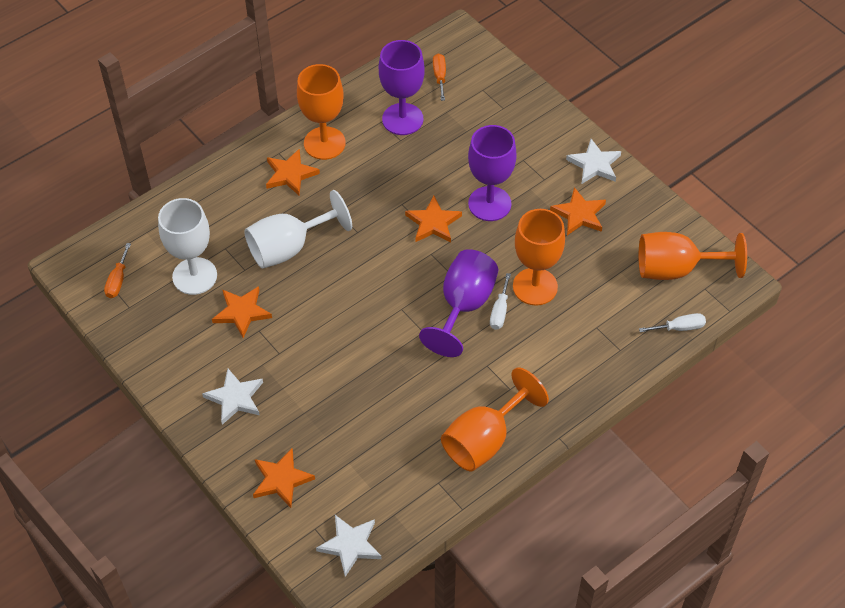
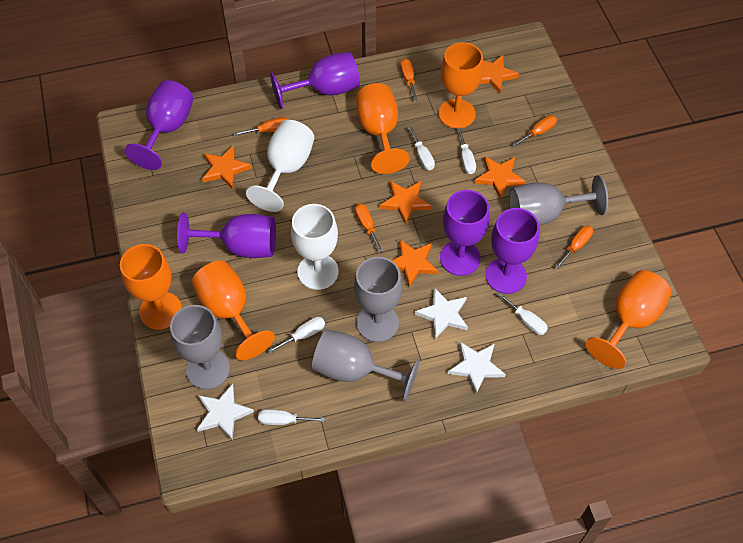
grey goblet: 0 -> 4
orange goblet: 4 -> 5
orange screwdriver: 2 -> 5
purple goblet: 3 -> 5
white screwdriver: 2 -> 5

